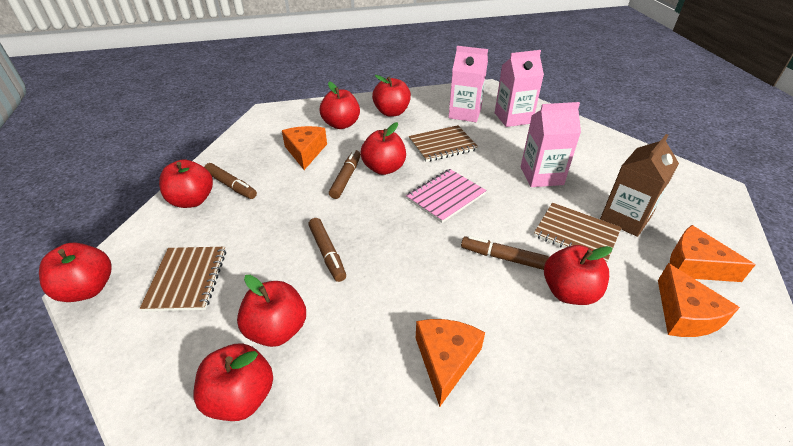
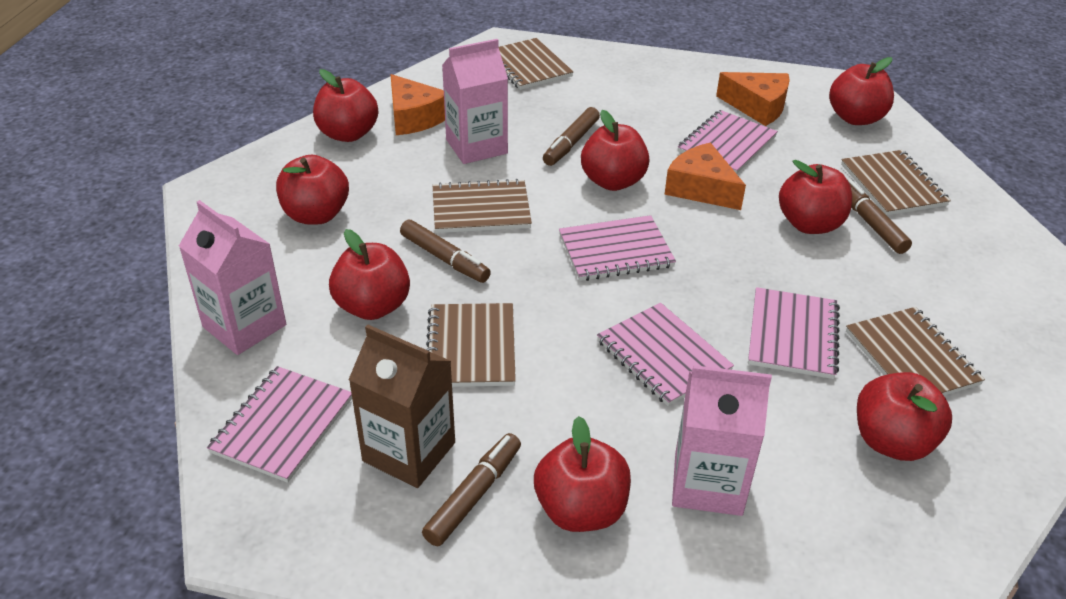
brown notebook: 3 -> 5
orange cheese: 4 -> 3
pink notebook: 1 -> 5

